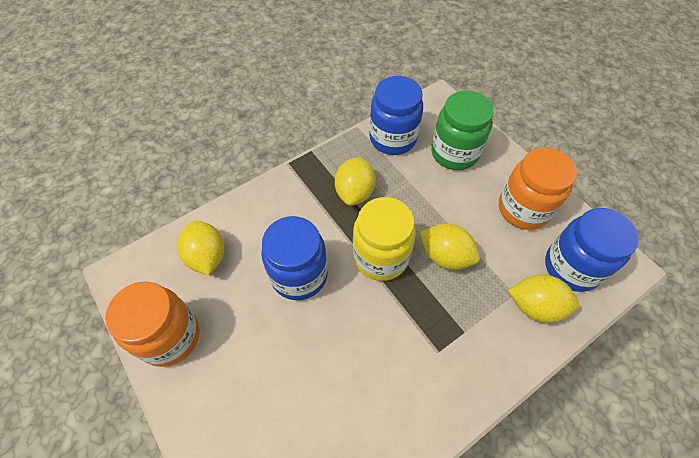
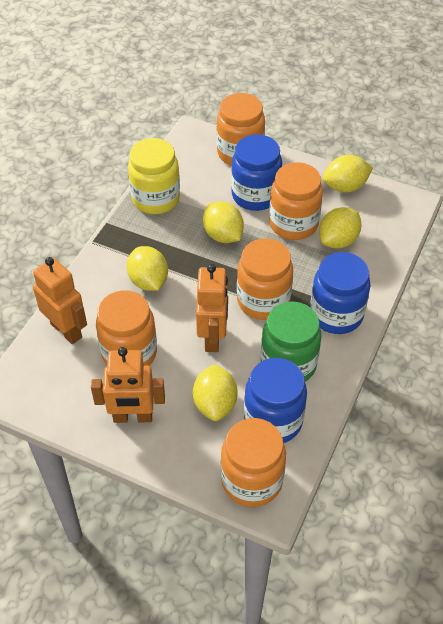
orange jar: 2 -> 5
orange robot: 0 -> 3
yellow lemon: 4 -> 5

